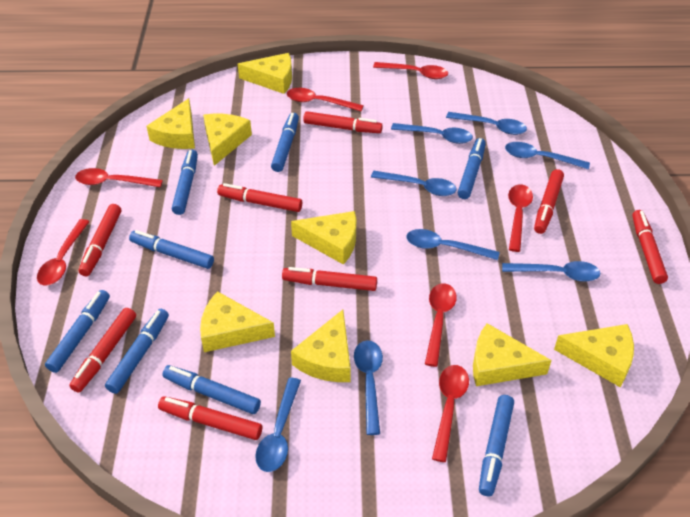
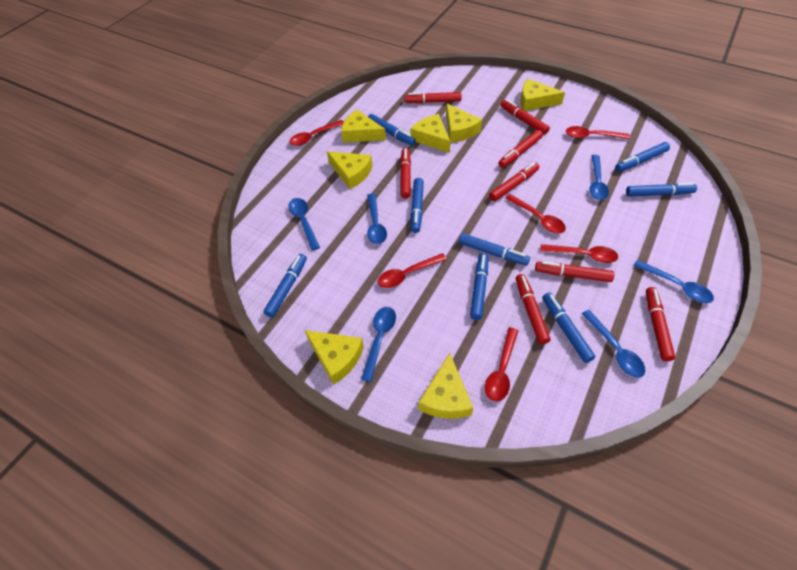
blue spoon: 8 -> 6
red spoon: 7 -> 6
yellow cheese: 8 -> 7

